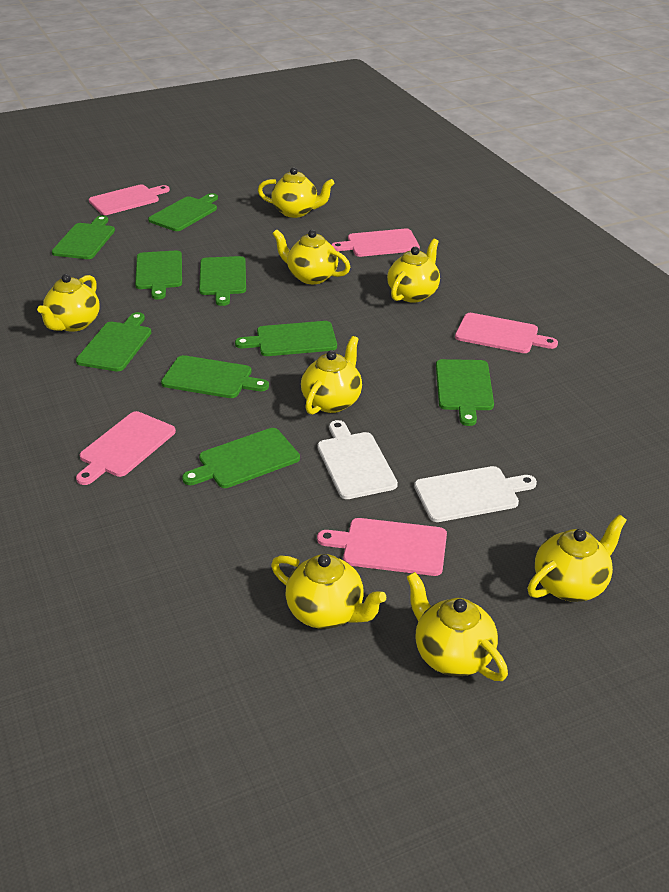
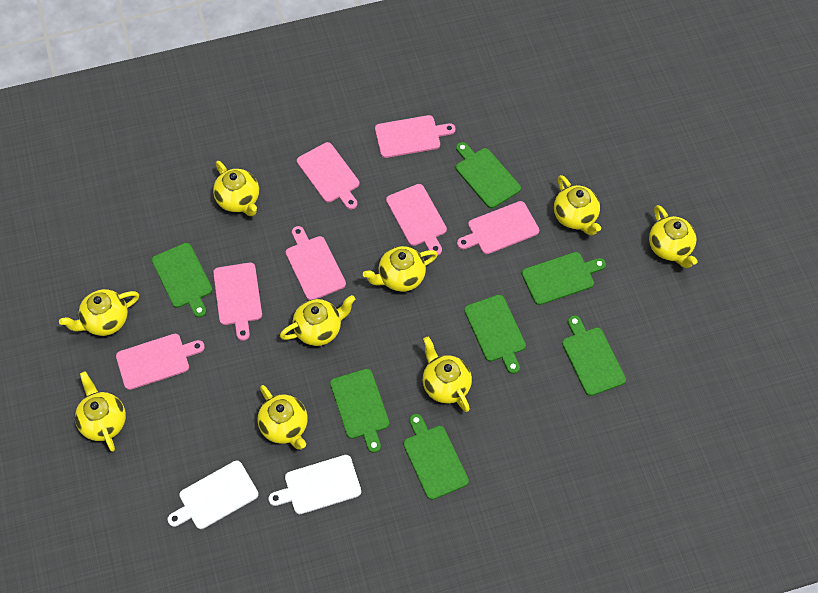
green cutting board: 9 -> 7
pink cutting board: 5 -> 7
yellow teapot: 8 -> 9

